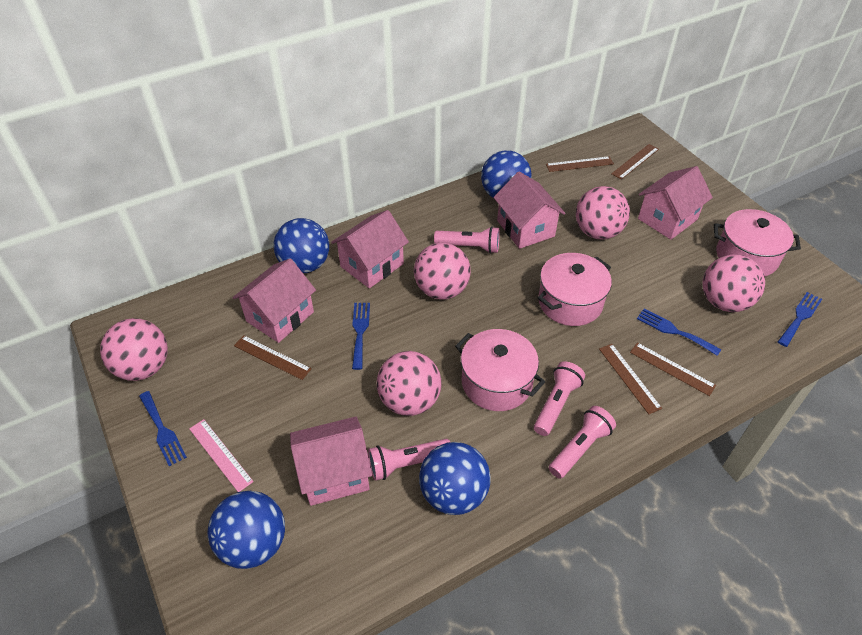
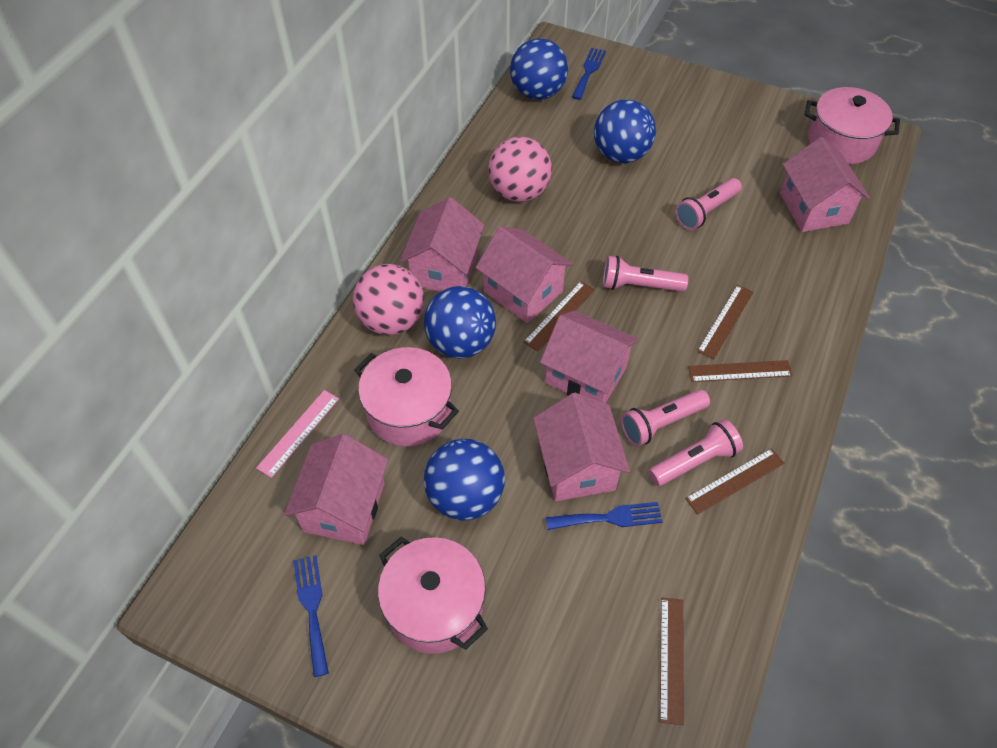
blue fork: 4 -> 3
pink ball: 5 -> 2
pink house: 5 -> 6

